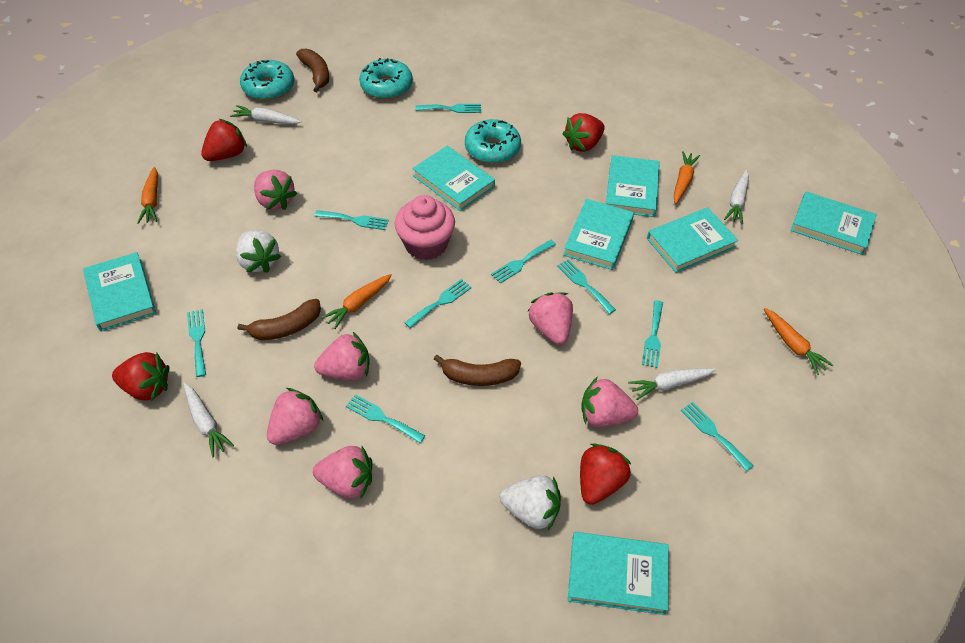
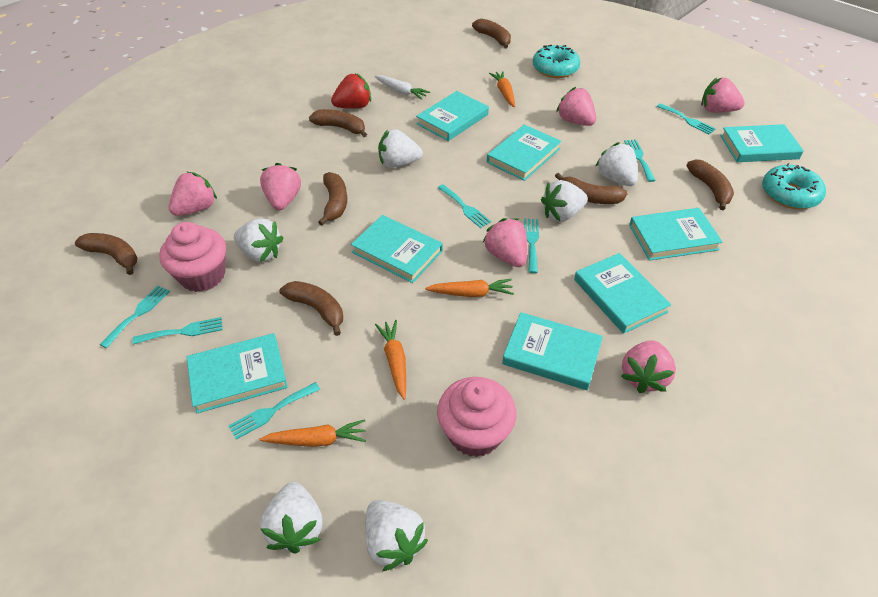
brown banana: 3 -> 7
pink cupcake: 1 -> 2
red strawberry: 4 -> 1
turquoise book: 7 -> 8
turquoise donut: 3 -> 2
turquoise fork: 9 -> 7
white carrot: 4 -> 1
white strawberry: 2 -> 6

